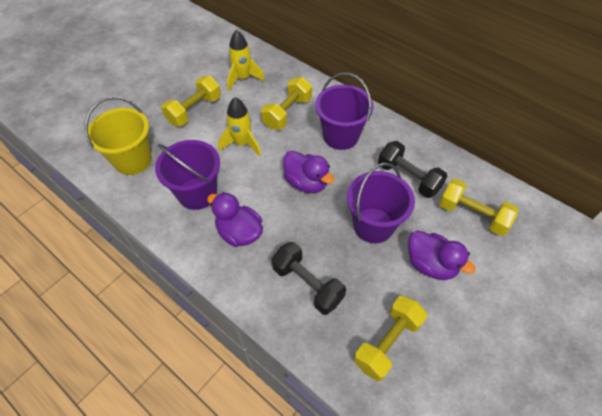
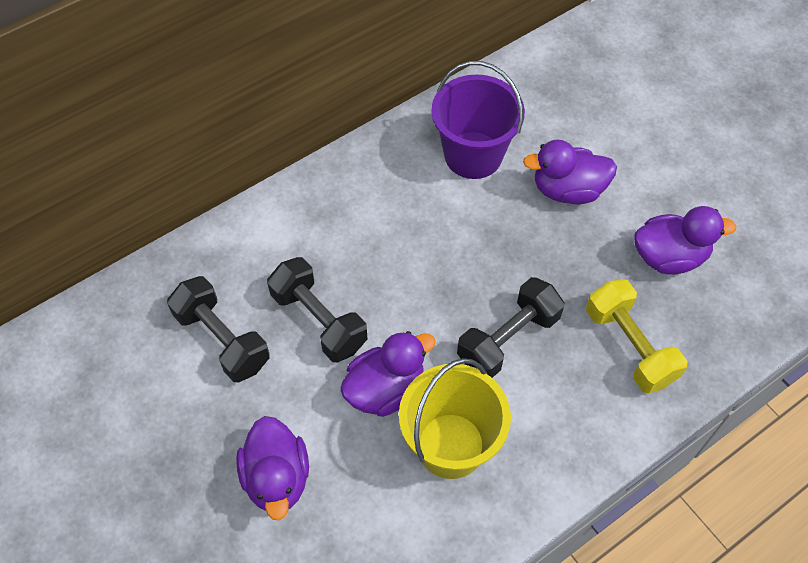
black dumbbell: 2 -> 3
purple bucket: 3 -> 1
purple duck: 3 -> 4
yellow dumbbell: 4 -> 1
yellow rocket: 2 -> 0

